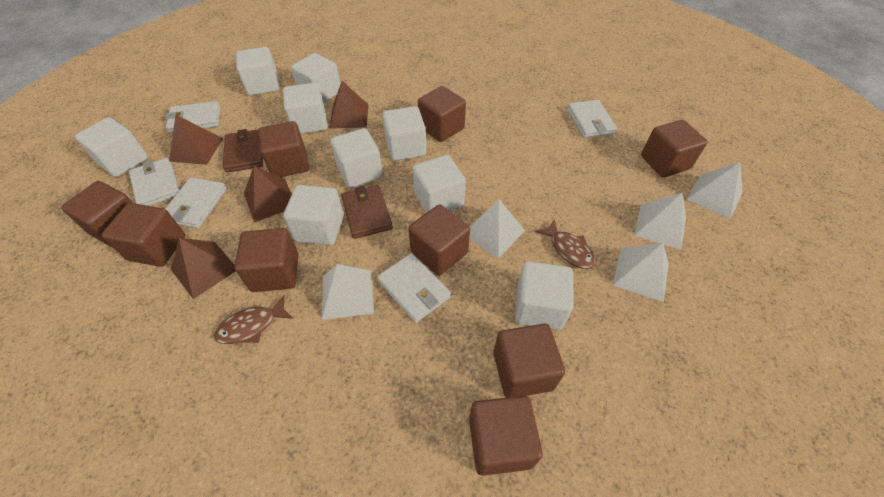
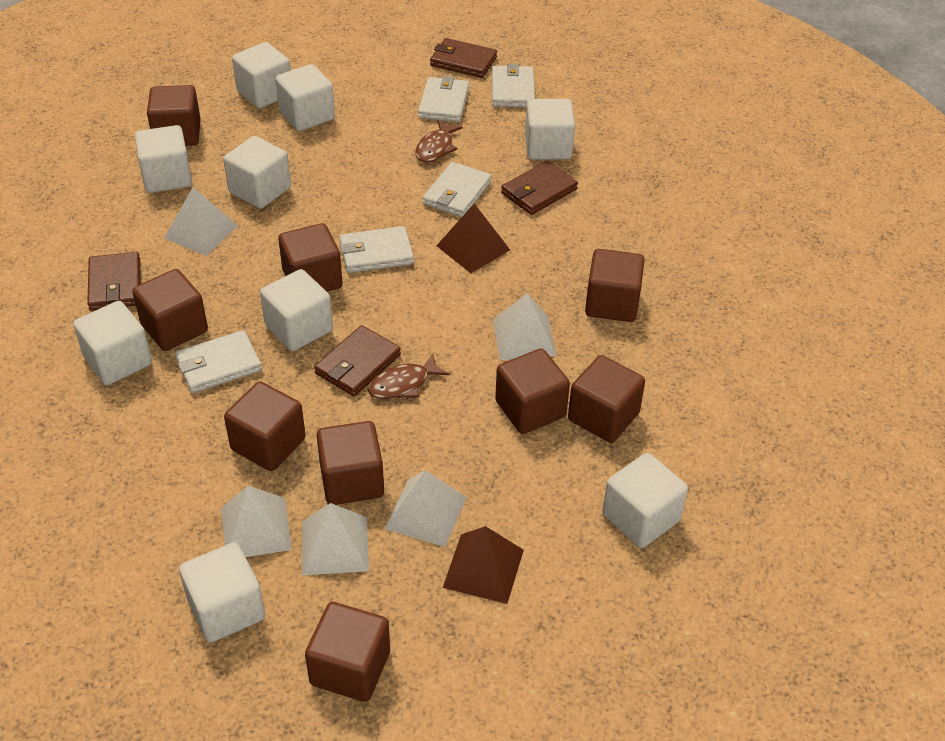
brown pyramid: 4 -> 2
brown wallet: 2 -> 4

